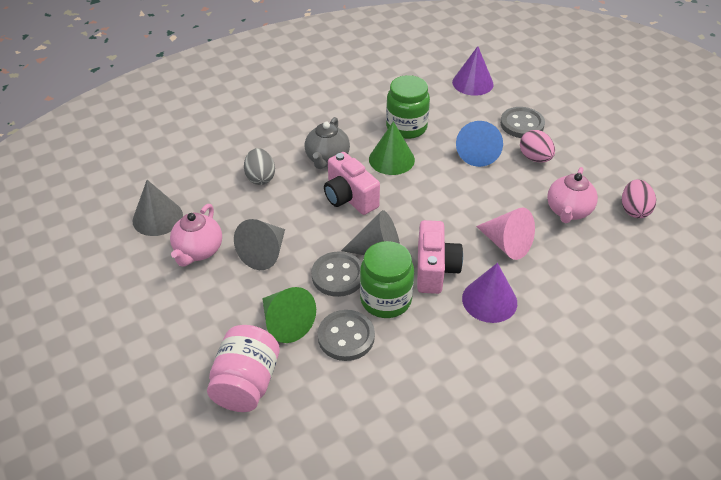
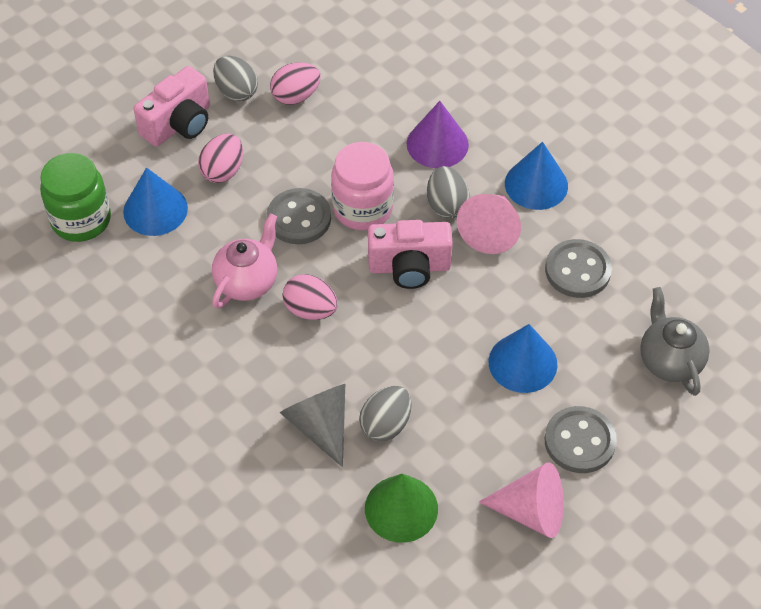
blue cone: 1 -> 3
green cone: 2 -> 1
green jar: 2 -> 1
grey cone: 3 -> 1
grey egg: 1 -> 3
pink cone: 1 -> 2
pink egg: 2 -> 3
pink teapot: 2 -> 1
purple cone: 2 -> 1

